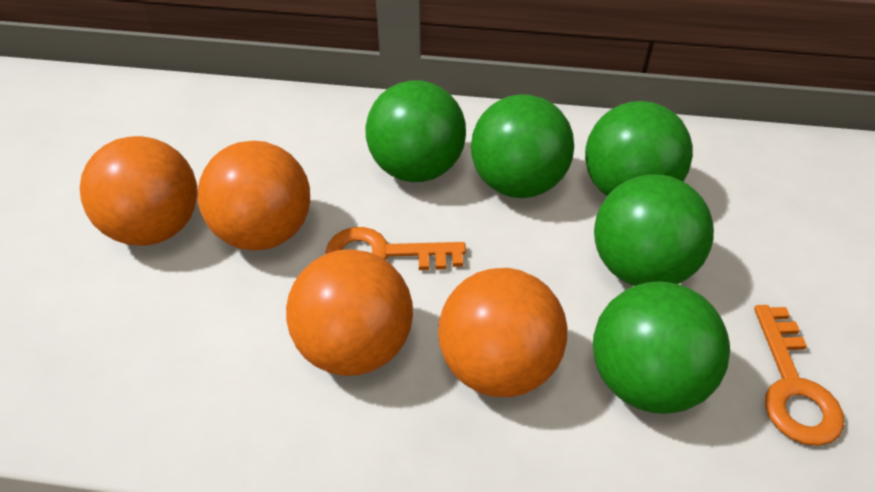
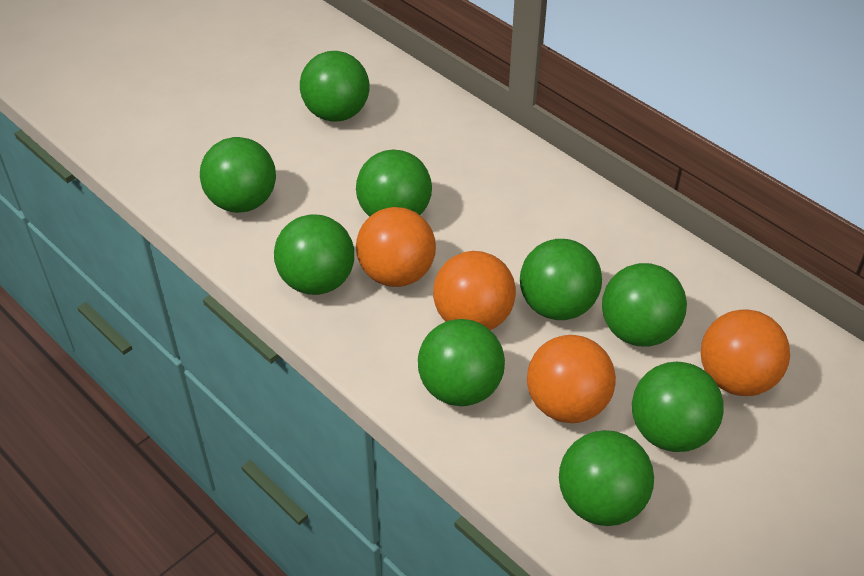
green ball: 5 -> 9
orange key: 2 -> 0

